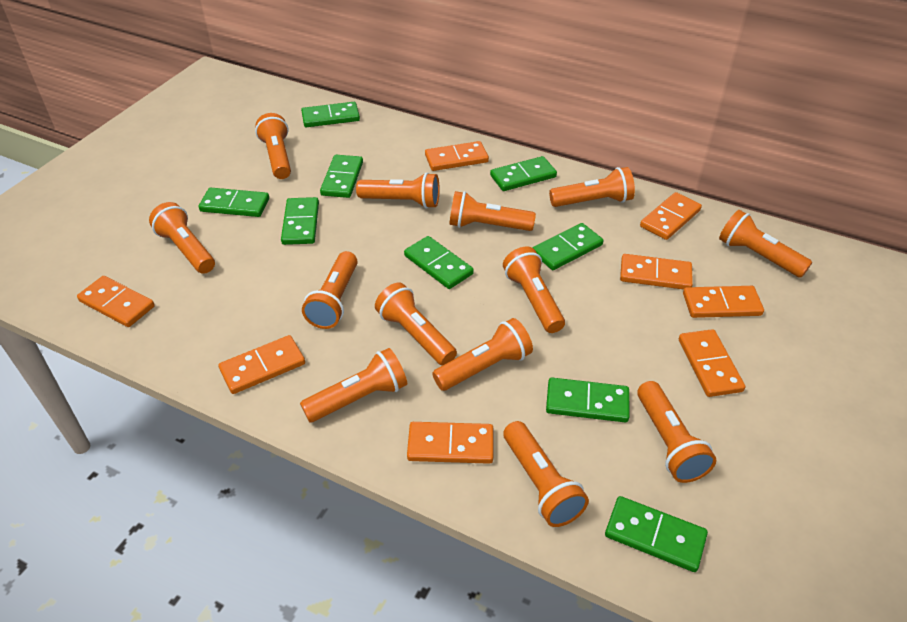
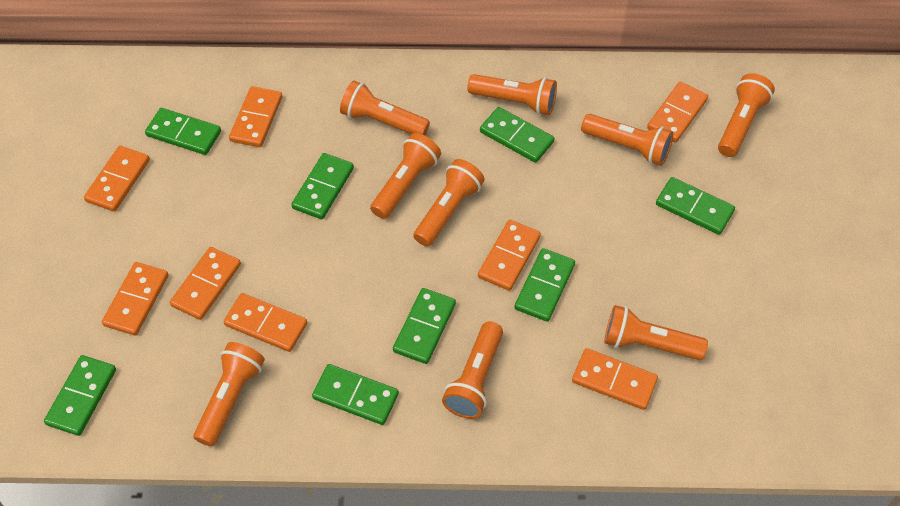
green domino: 9 -> 8
orange flashlight: 13 -> 9

